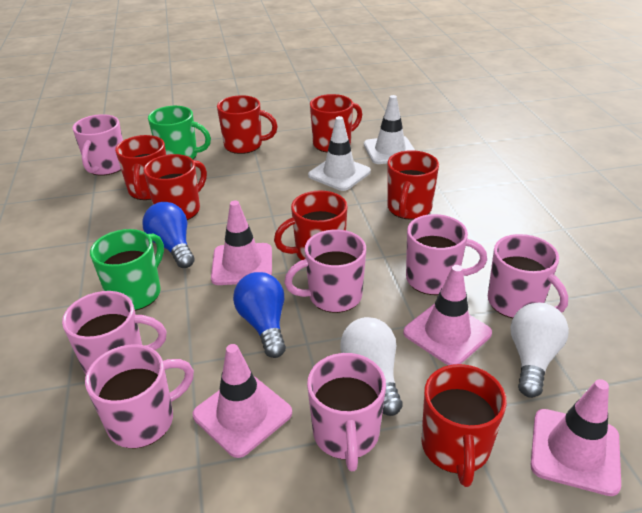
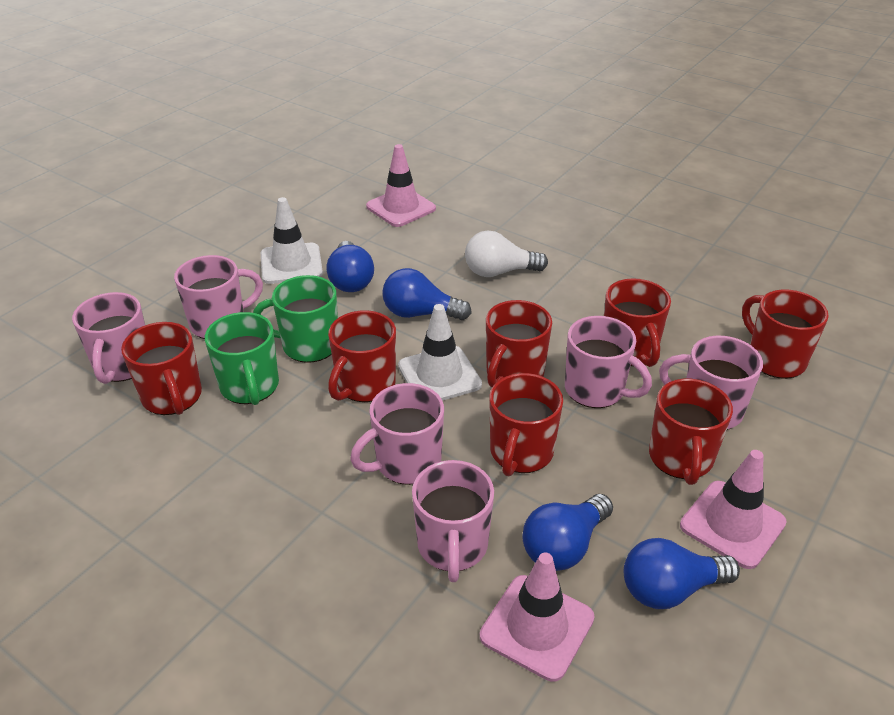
blue light bulb: 2 -> 4
pink mug: 7 -> 6
pink traffic cone: 4 -> 3
white light bulb: 2 -> 1

